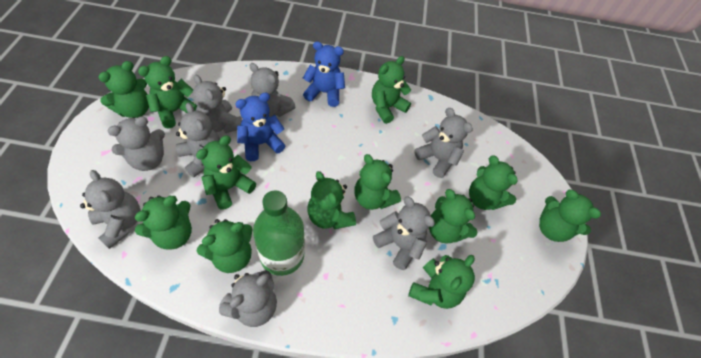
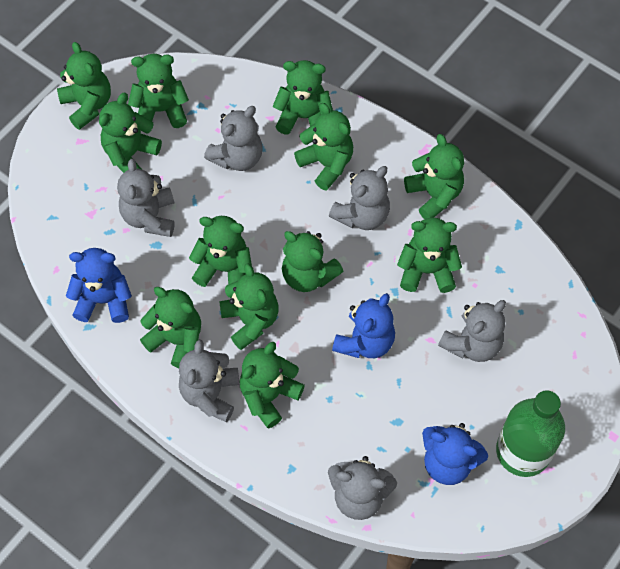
blue teddy bear: 2 -> 3
grey teddy bear: 8 -> 6

